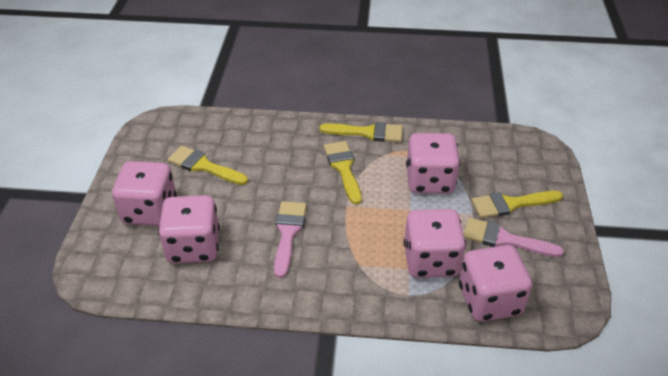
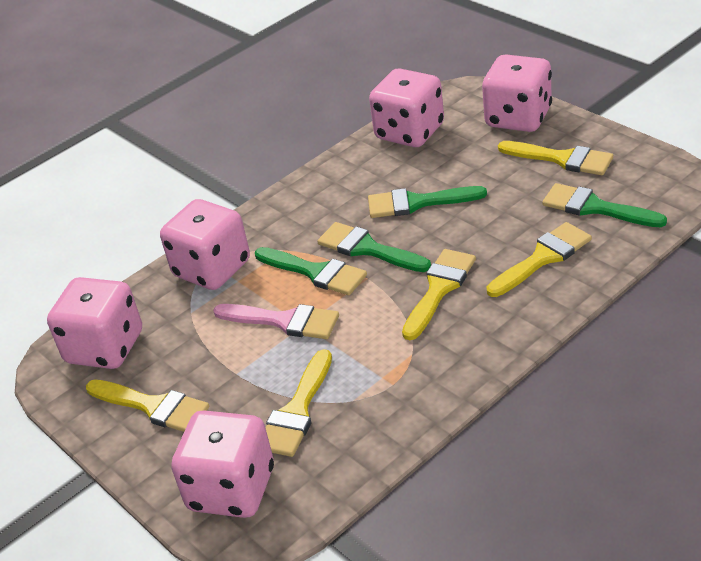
green brush: 0 -> 4
pink brush: 2 -> 1
yellow brush: 4 -> 5

